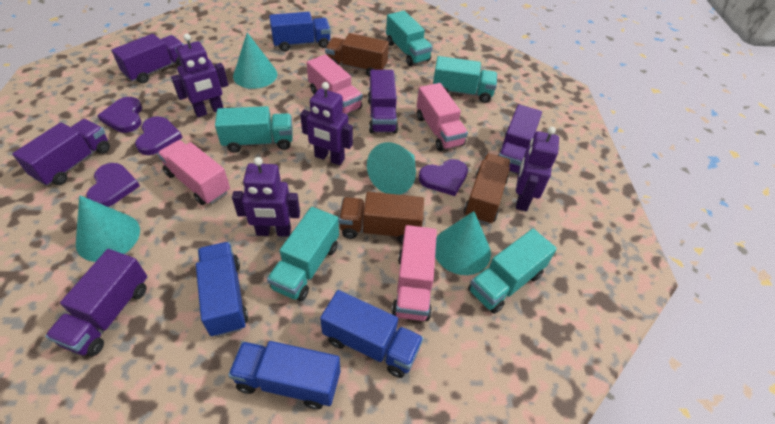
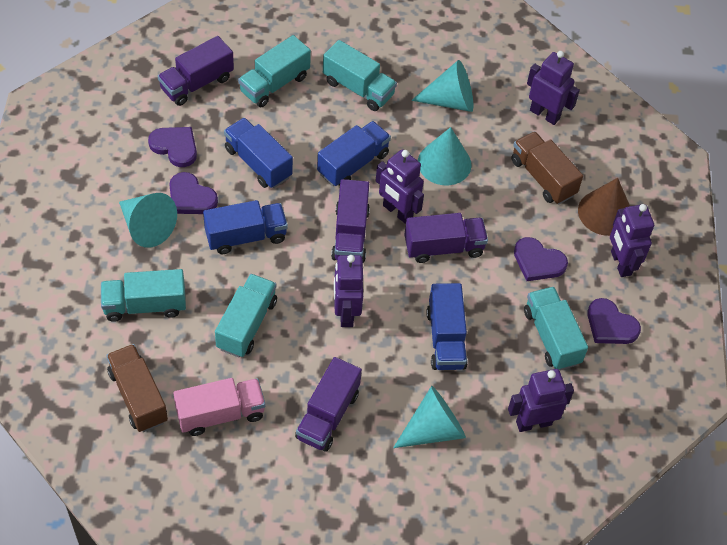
brown cone: 0 -> 1
brown truck: 3 -> 2
pink truck: 4 -> 1
purple robot: 4 -> 5
purple truck: 5 -> 4

